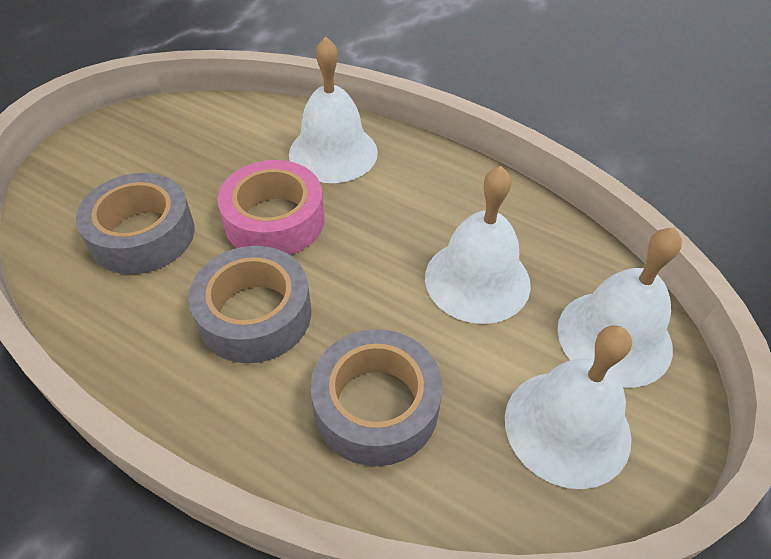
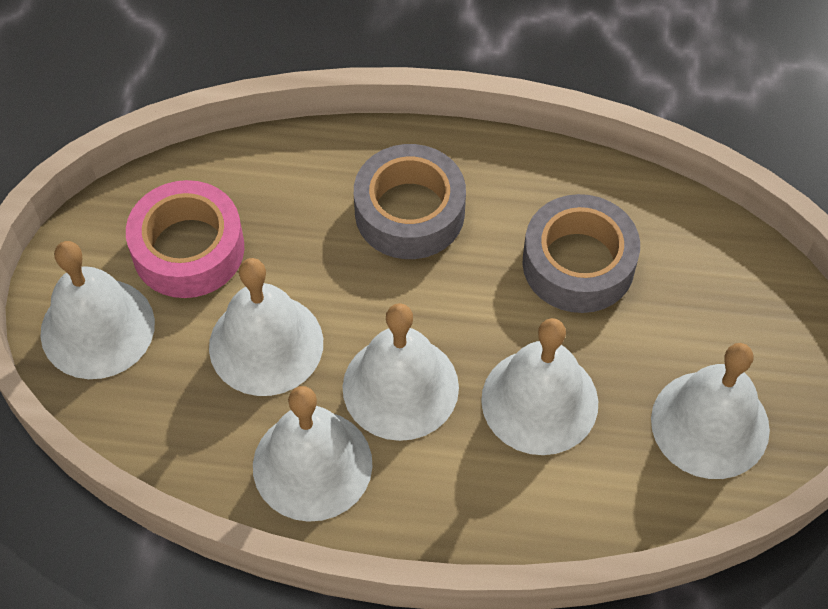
grey tape: 3 -> 2
white bell: 4 -> 6

